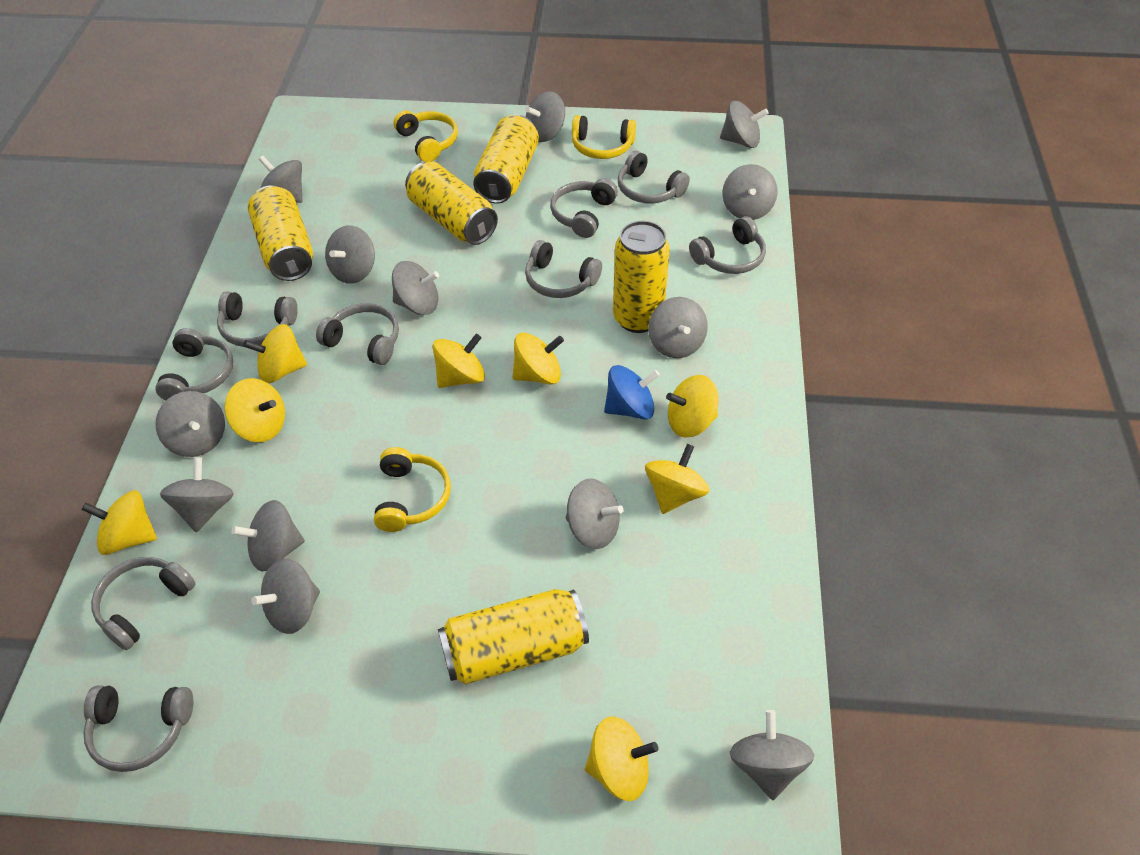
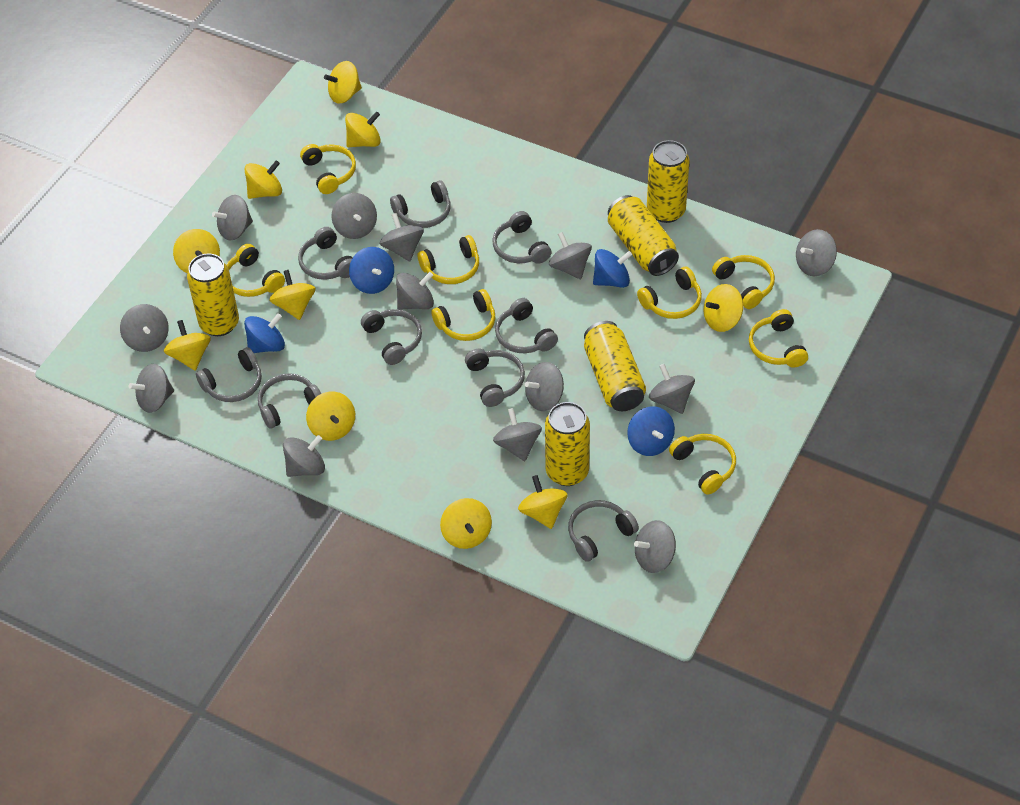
blue spinning top: 1 -> 4
yellow headphones: 3 -> 8
yellow spinning top: 8 -> 10

